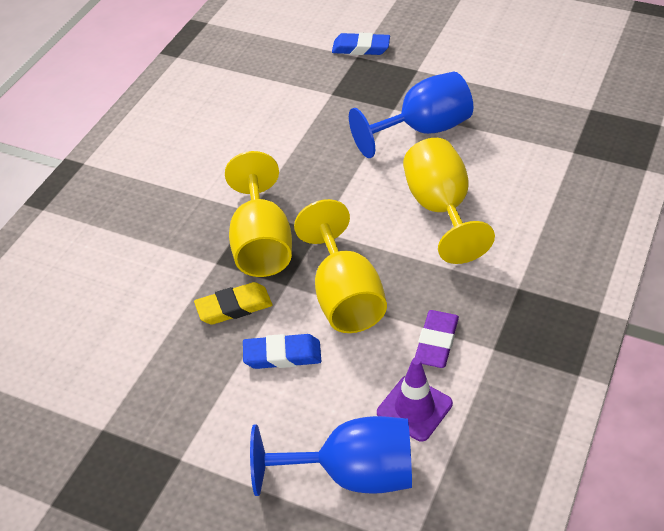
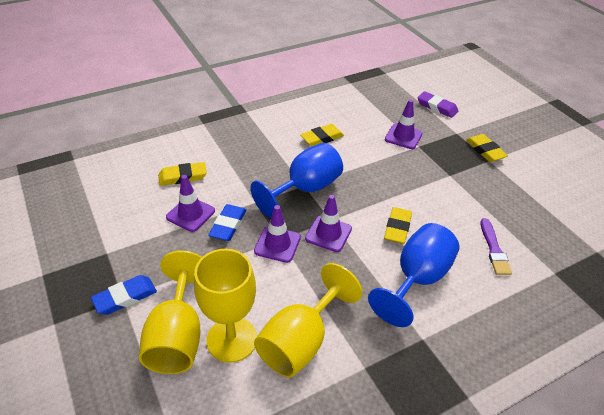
purple brush: 0 -> 1
purple traffic cone: 1 -> 4
yellow eraser: 1 -> 4

